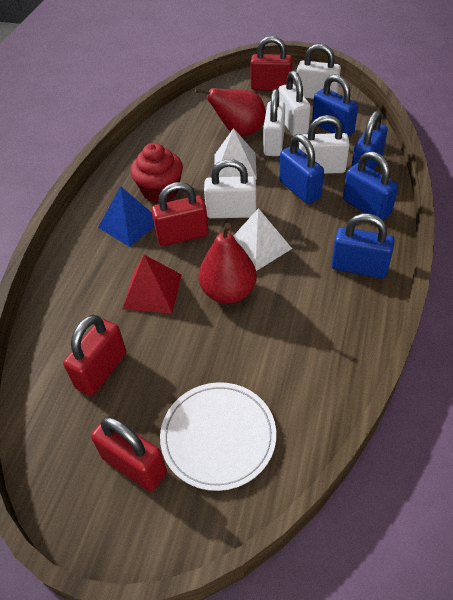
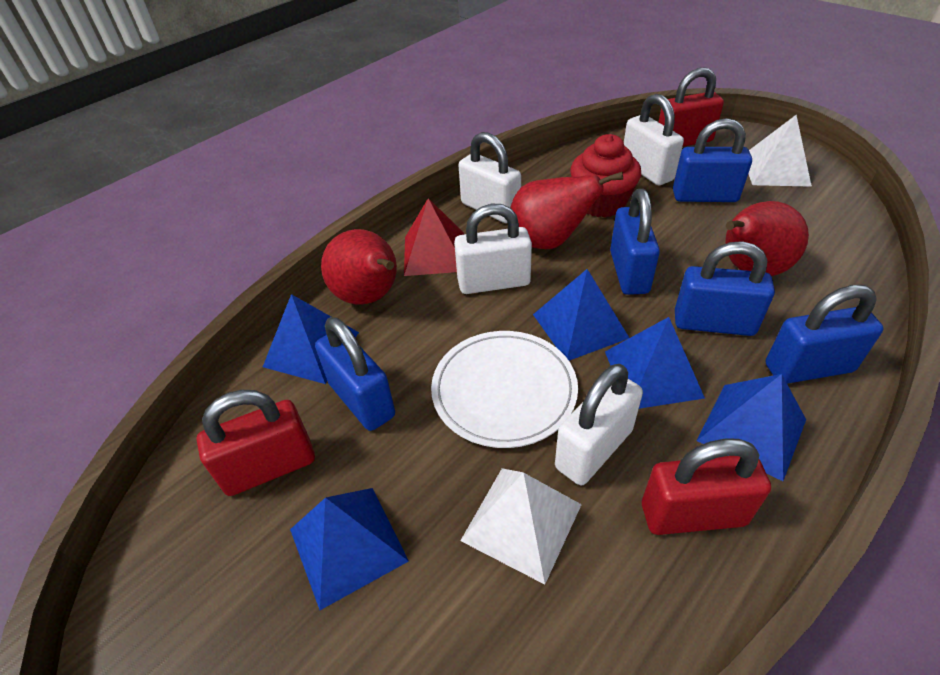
blue pyramid: 1 -> 5
red padlock: 4 -> 3
red pear: 2 -> 3
white padlock: 5 -> 4

